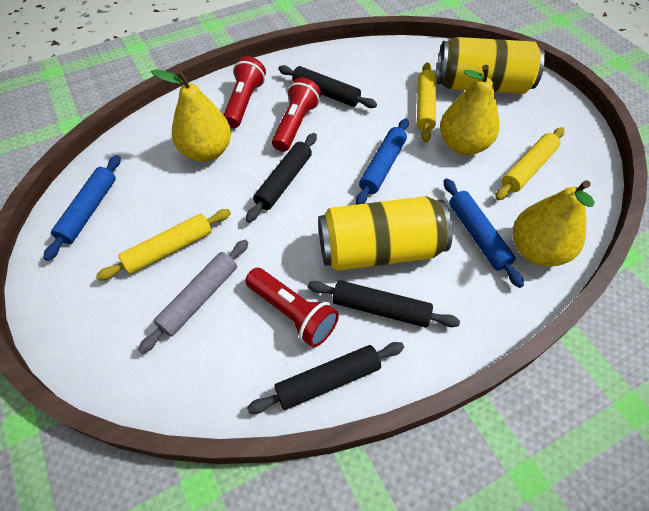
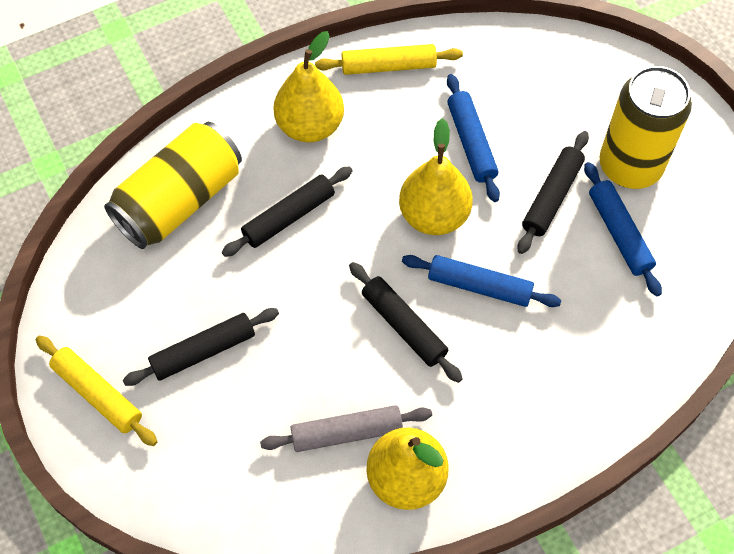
red flashlight: 3 -> 0
yellow rolling pin: 3 -> 2

